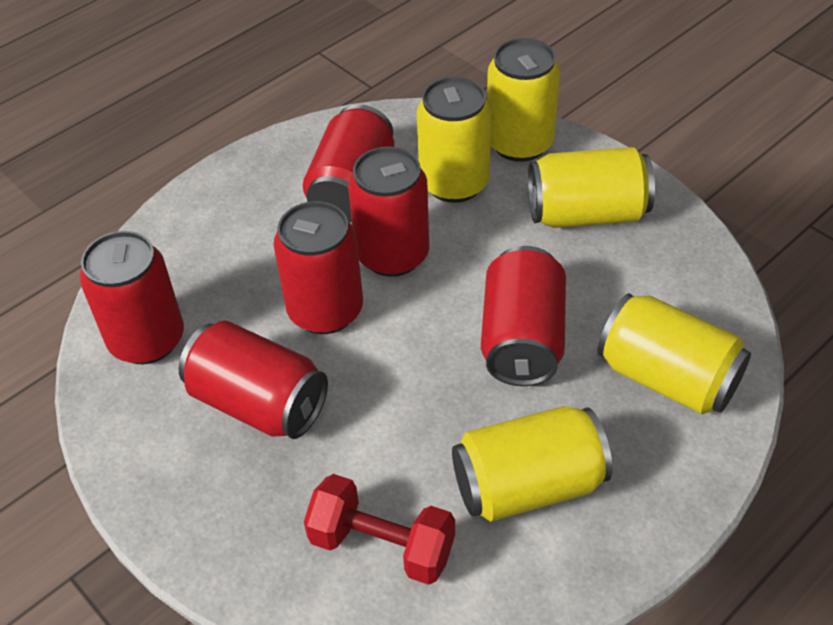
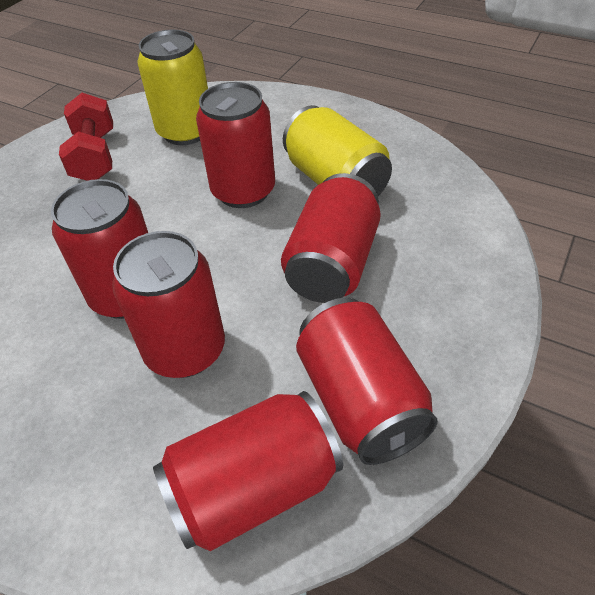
yellow can: 5 -> 2

